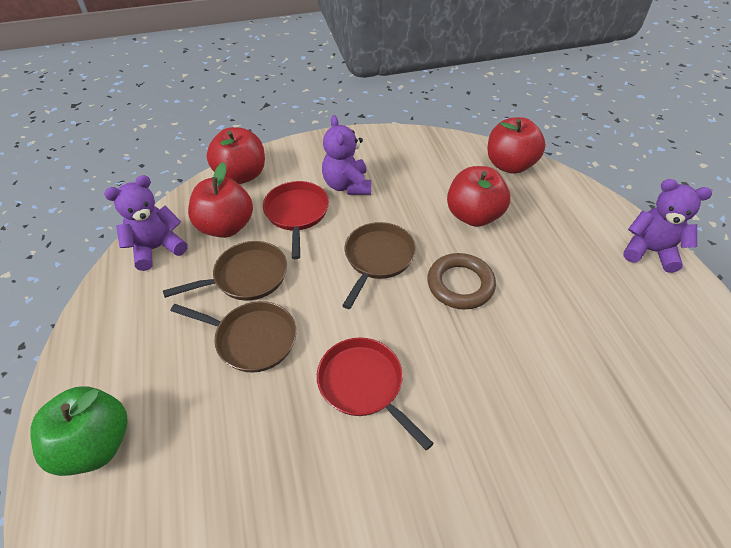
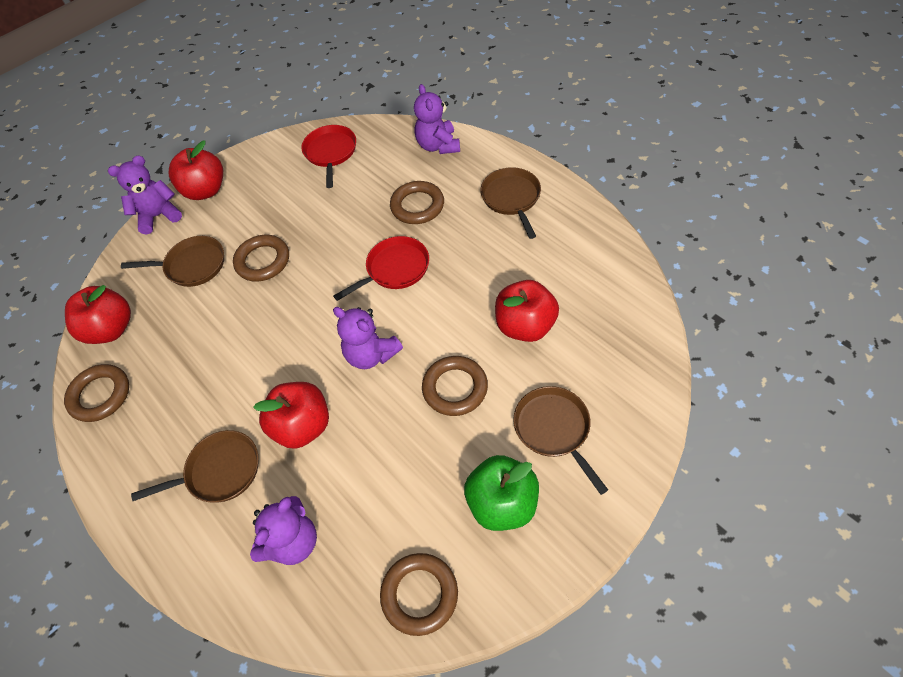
brown pan: 3 -> 4
brown ring: 1 -> 5
purple teddy bear: 3 -> 4

